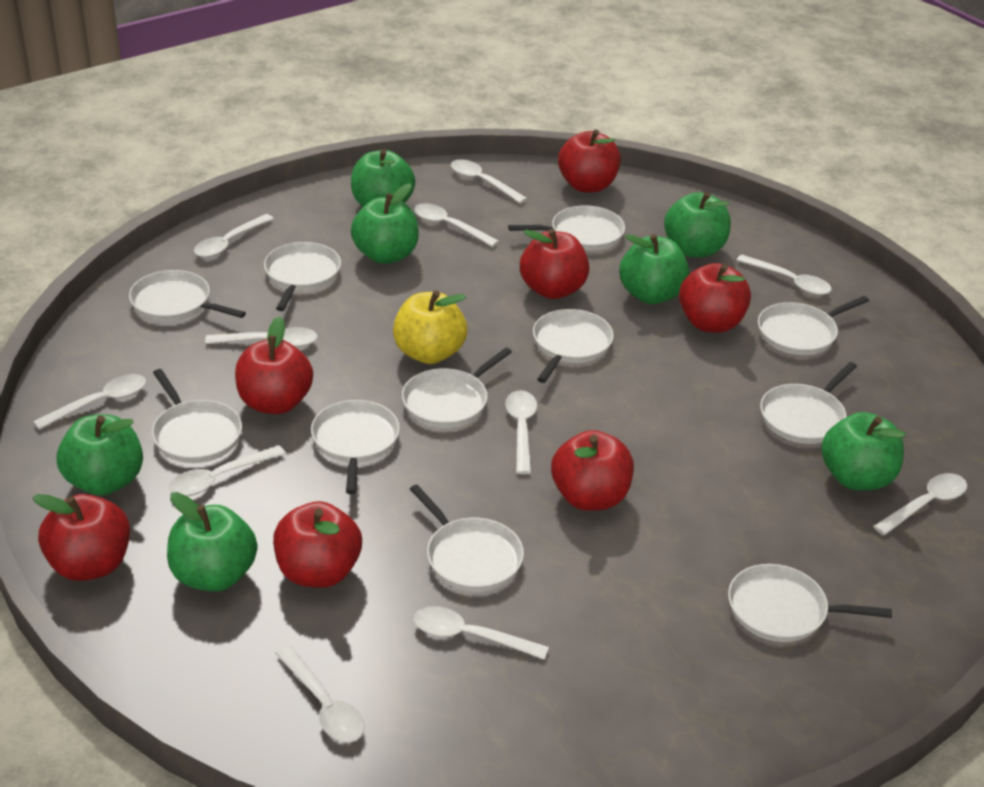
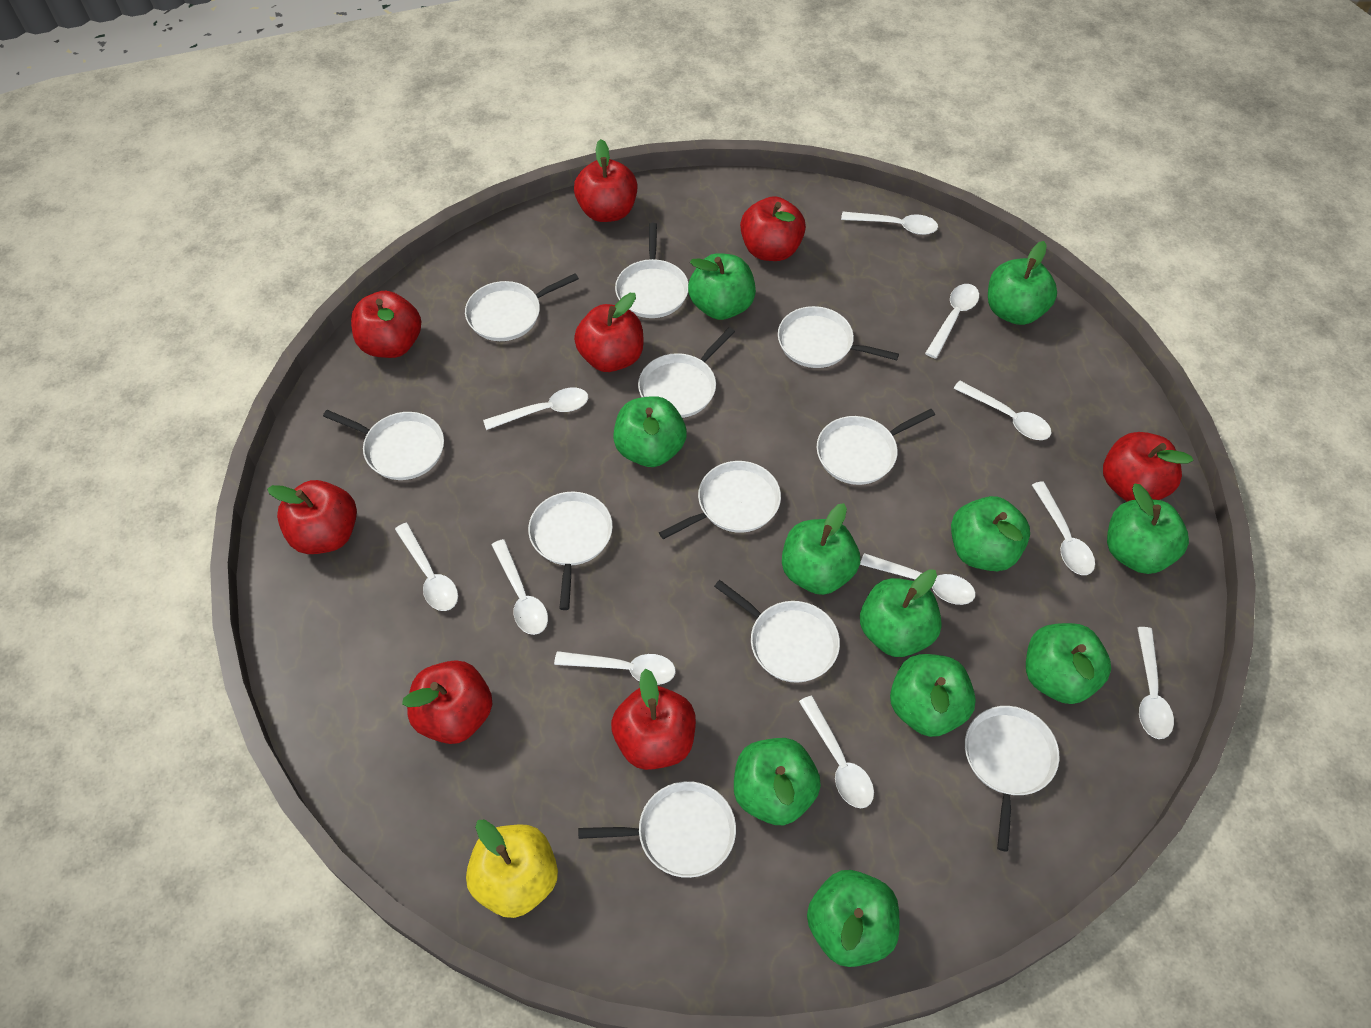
green apple: 7 -> 11
red apple: 7 -> 8

